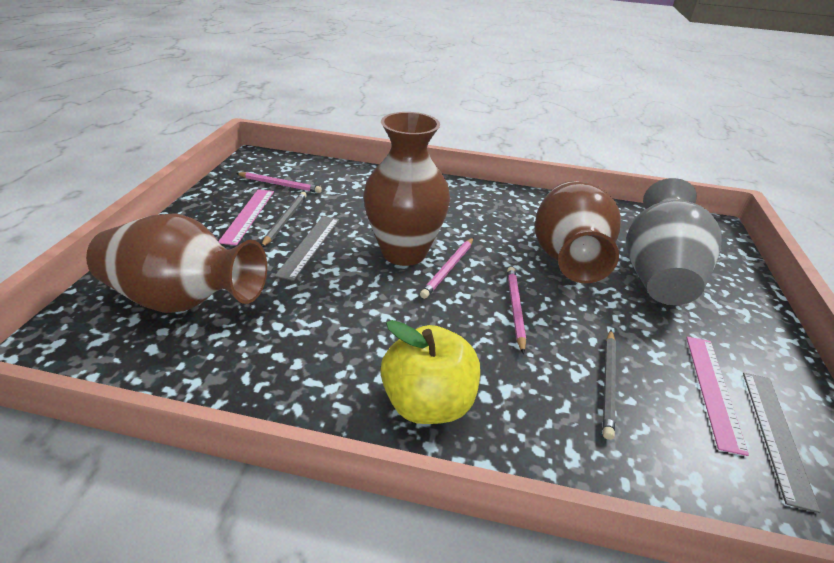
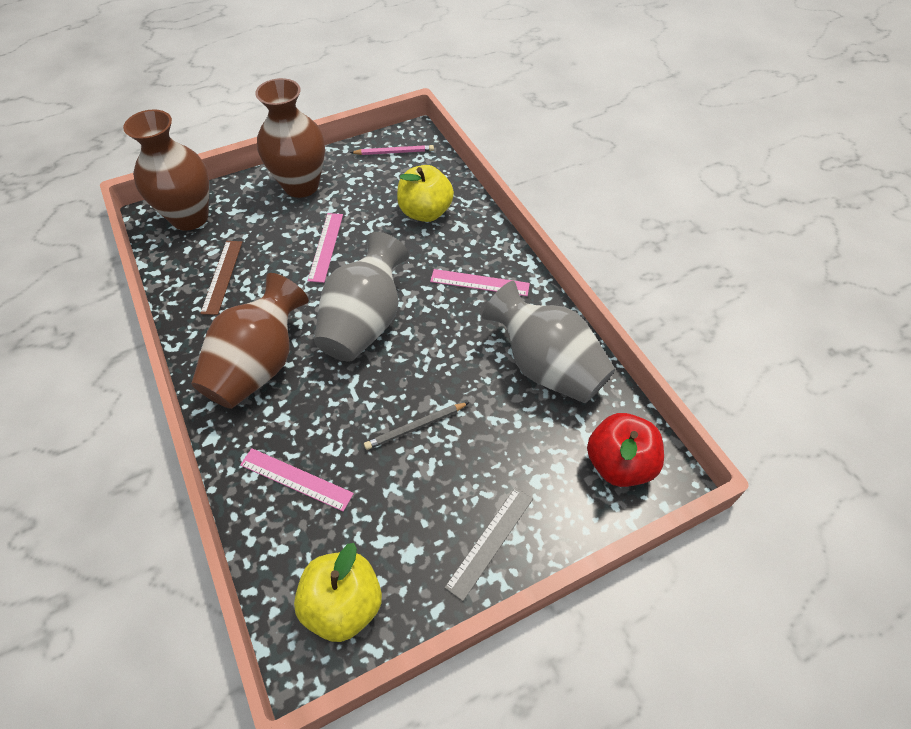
brown ruler: 0 -> 1
grey pencil: 2 -> 1
grey ruler: 2 -> 1
grey vase: 1 -> 2
pink pencil: 3 -> 1
pink ruler: 2 -> 3
red apple: 0 -> 1
yellow apple: 1 -> 2

